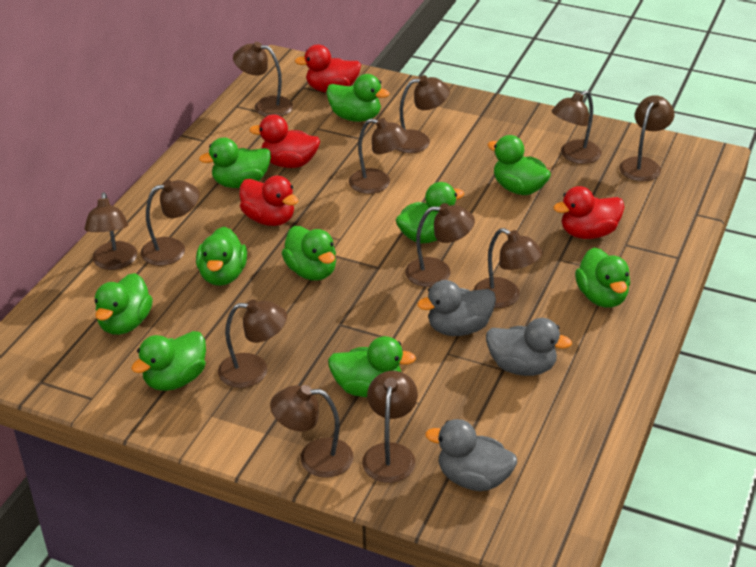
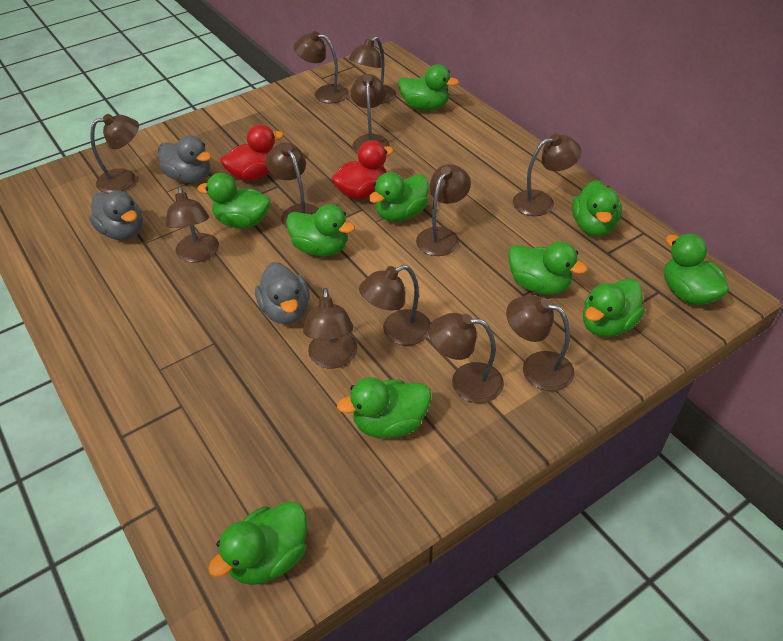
red duck: 4 -> 2

